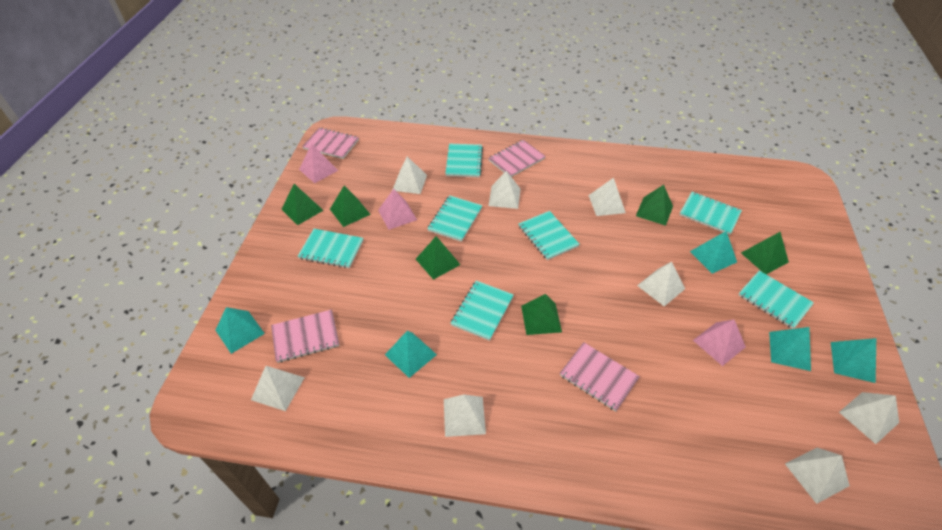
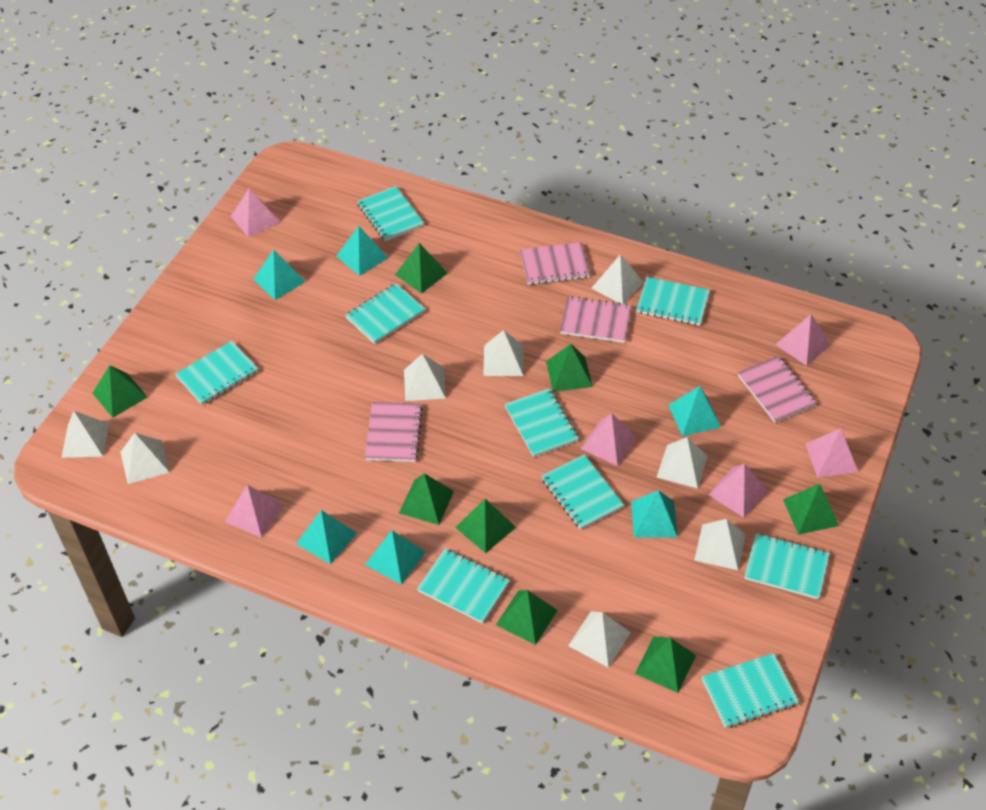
green pyramid: 6 -> 8
pink pyramid: 3 -> 6
turquoise notebook: 7 -> 9
turquoise pyramid: 5 -> 6

